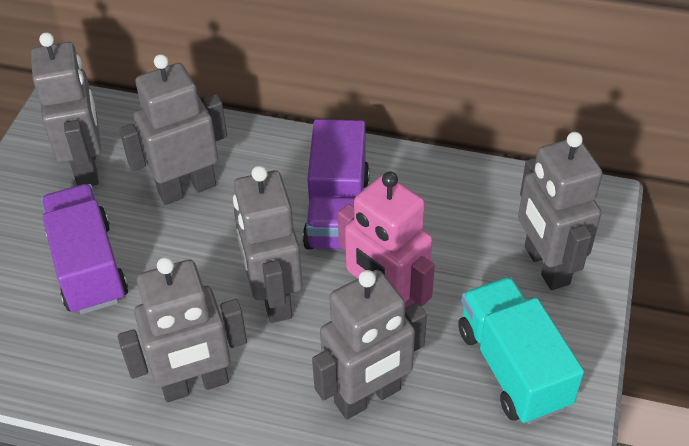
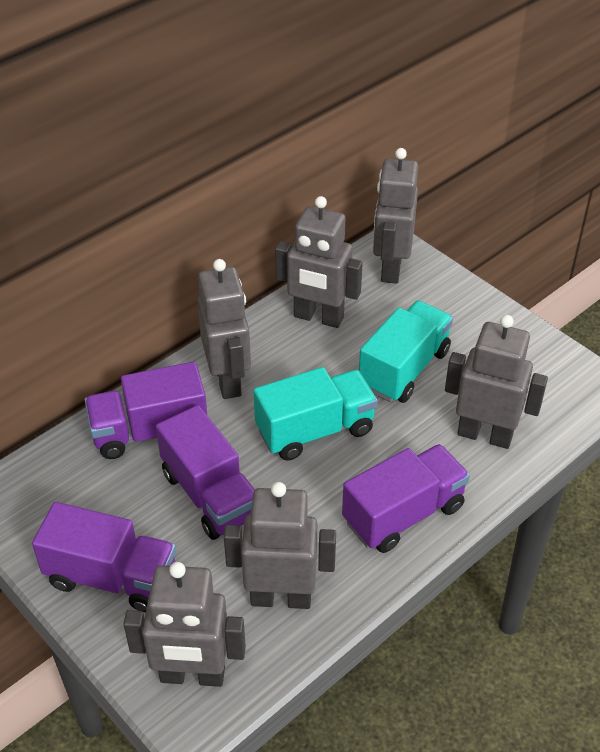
pink robot: 1 -> 0
purple truck: 2 -> 4
turquoise truck: 1 -> 2

